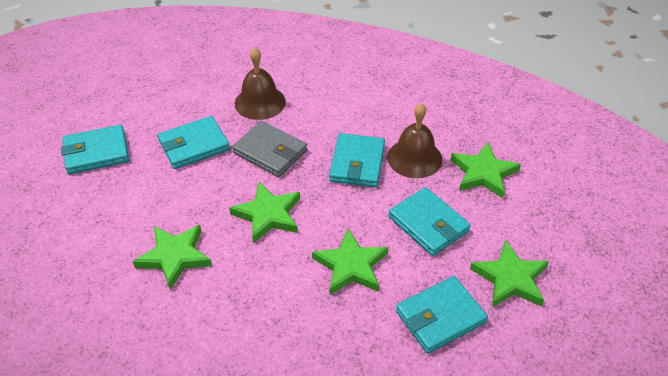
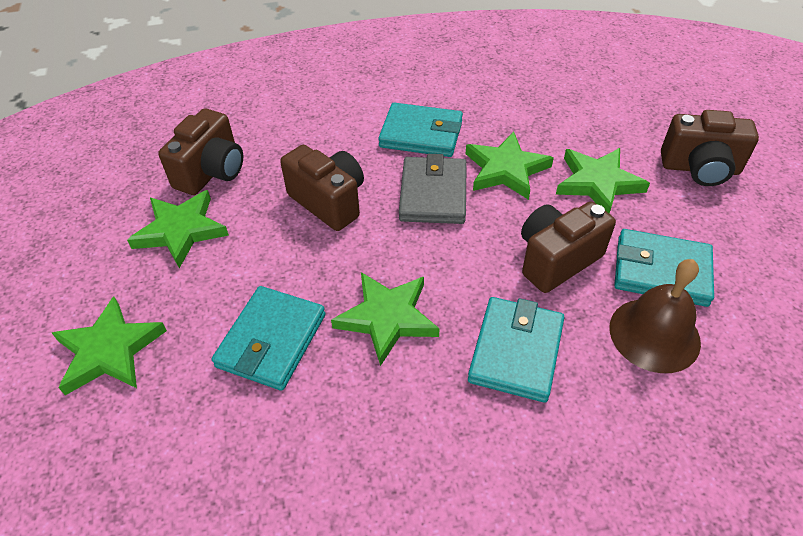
brown bell: 2 -> 1
brown camera: 0 -> 4
turquoise wallet: 5 -> 4

